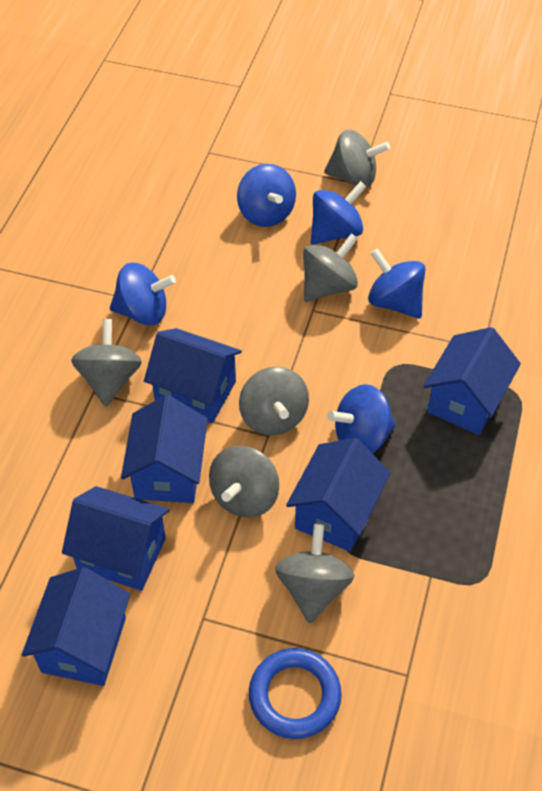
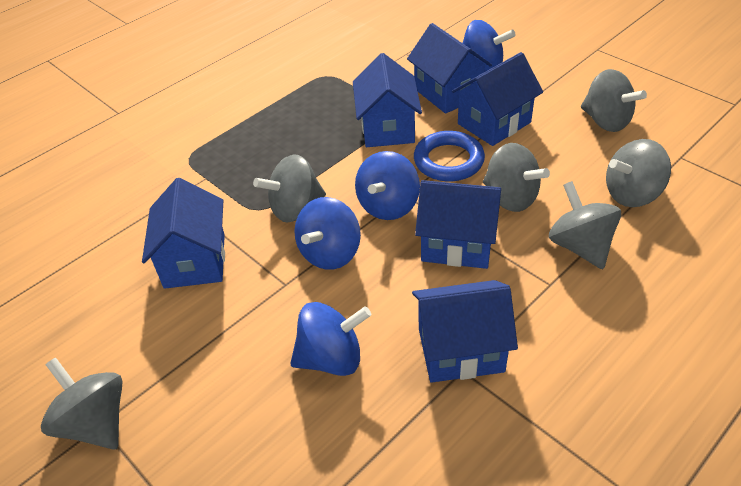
blue spinning top: 5 -> 4

